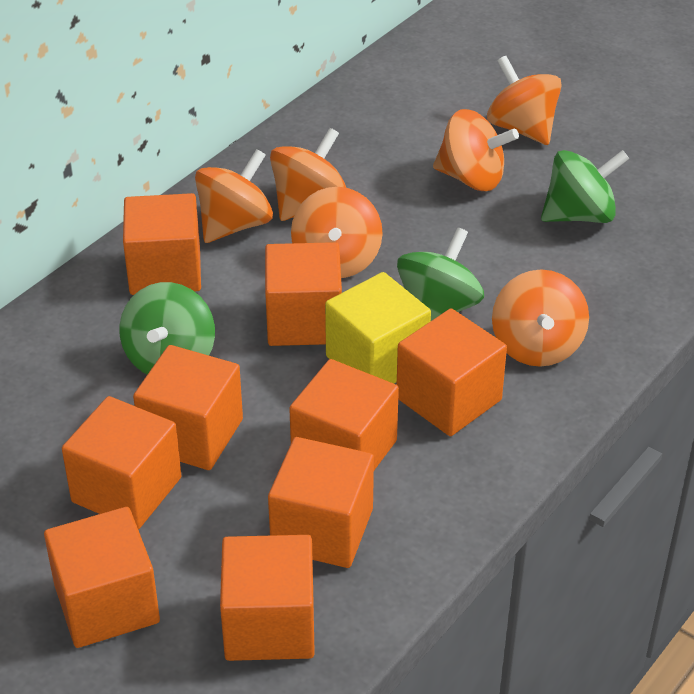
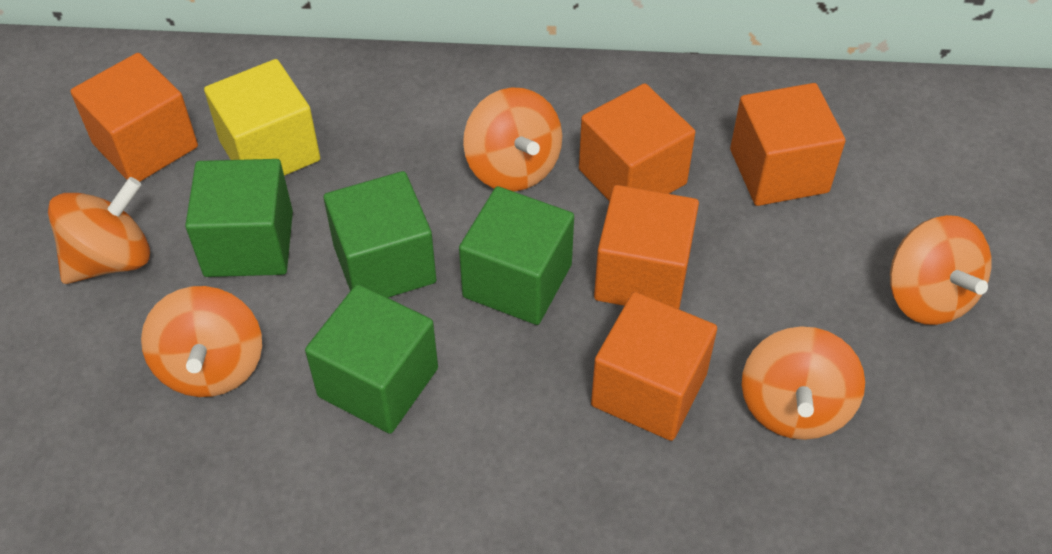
green cube: 0 -> 4
green spinning top: 3 -> 0
orange cube: 9 -> 5
orange spinning top: 6 -> 5

